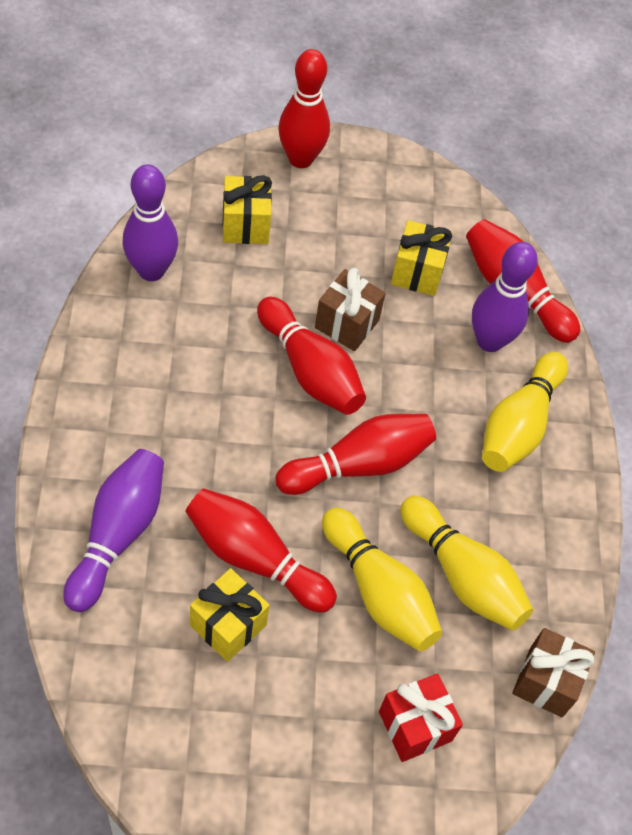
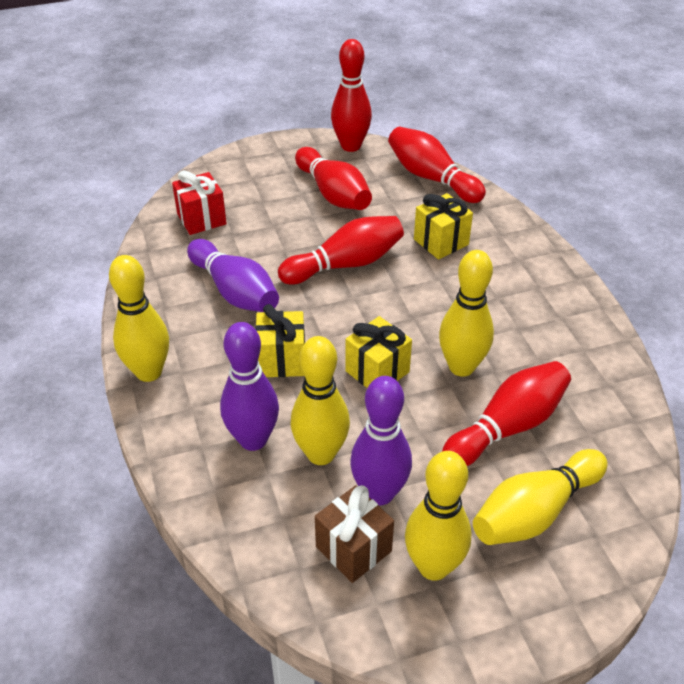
brown gift: 2 -> 1
yellow bowling pin: 3 -> 5

